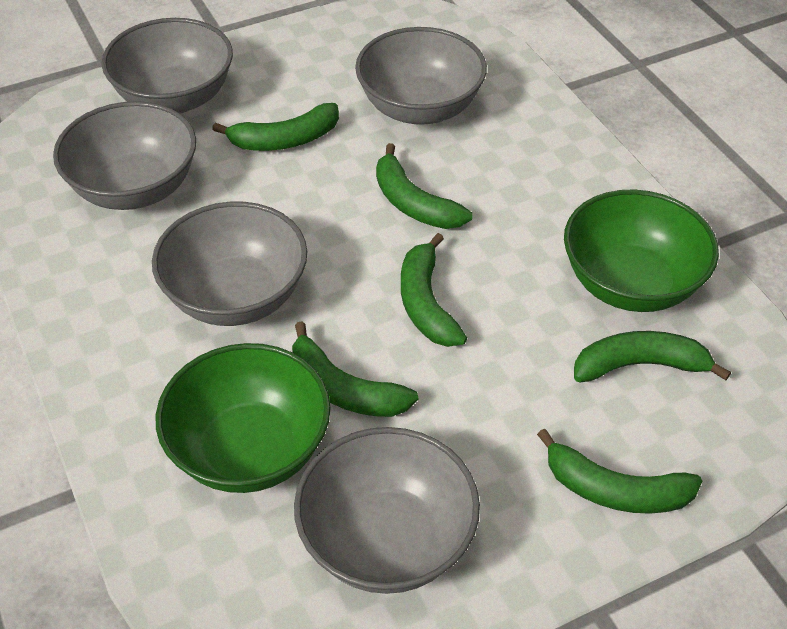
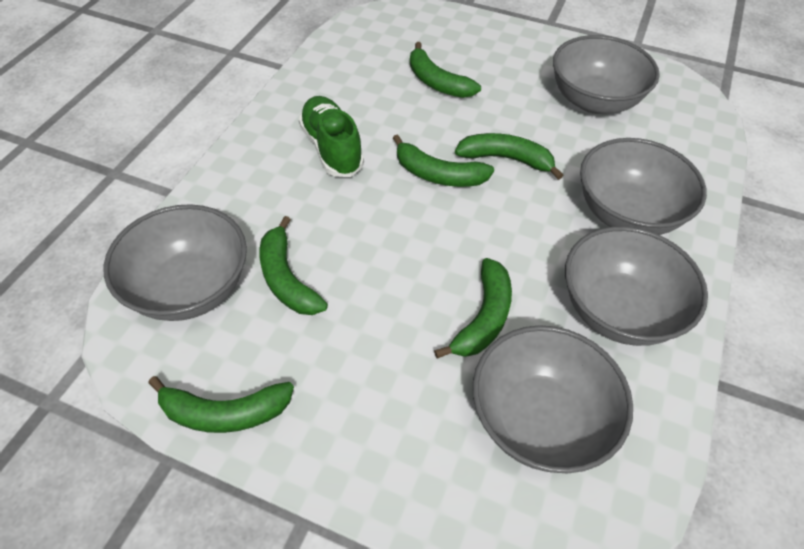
green bowl: 2 -> 0
green shoe: 0 -> 1

